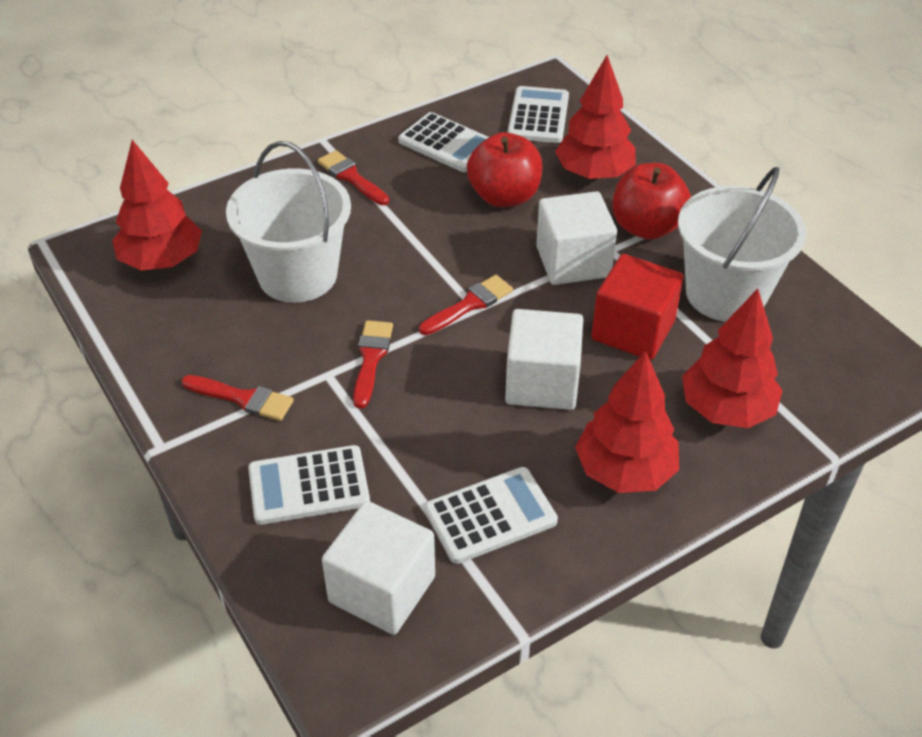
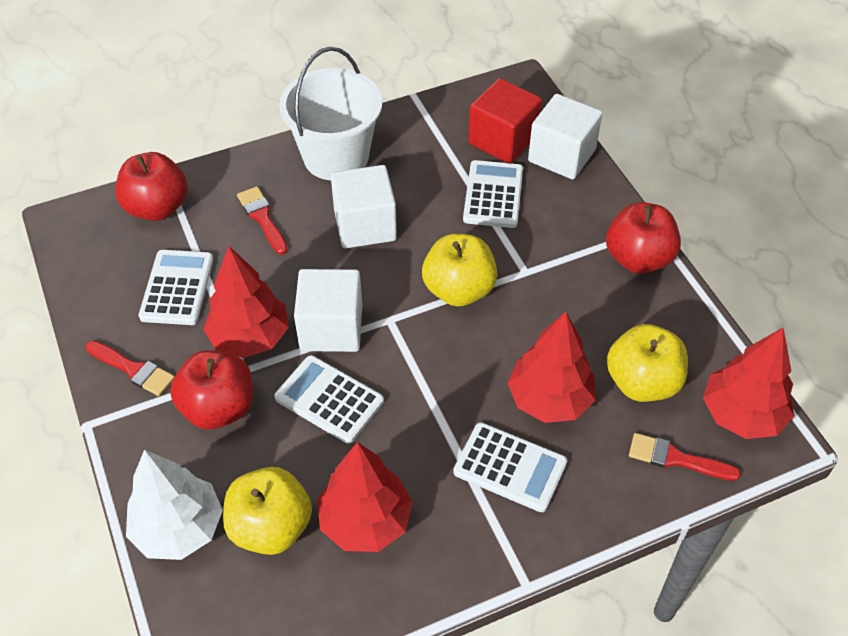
red apple: 2 -> 3
red brush: 4 -> 3
white bucket: 2 -> 1
white tree: 0 -> 1
yellow apple: 0 -> 3

